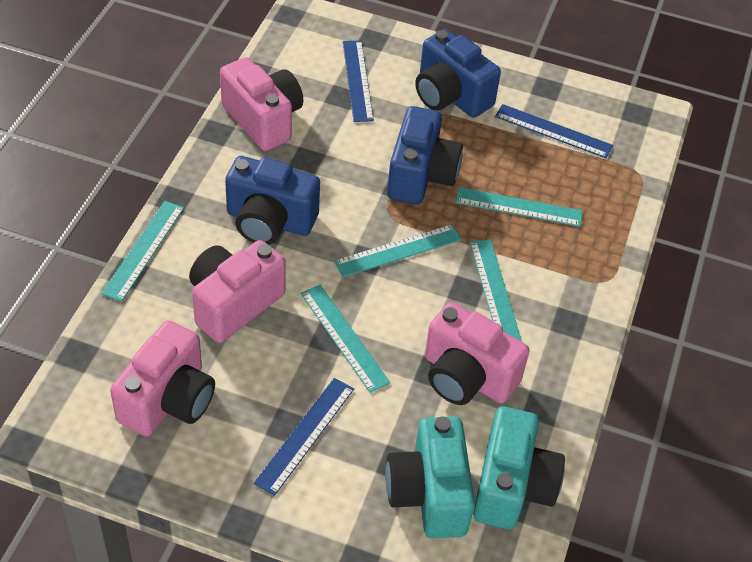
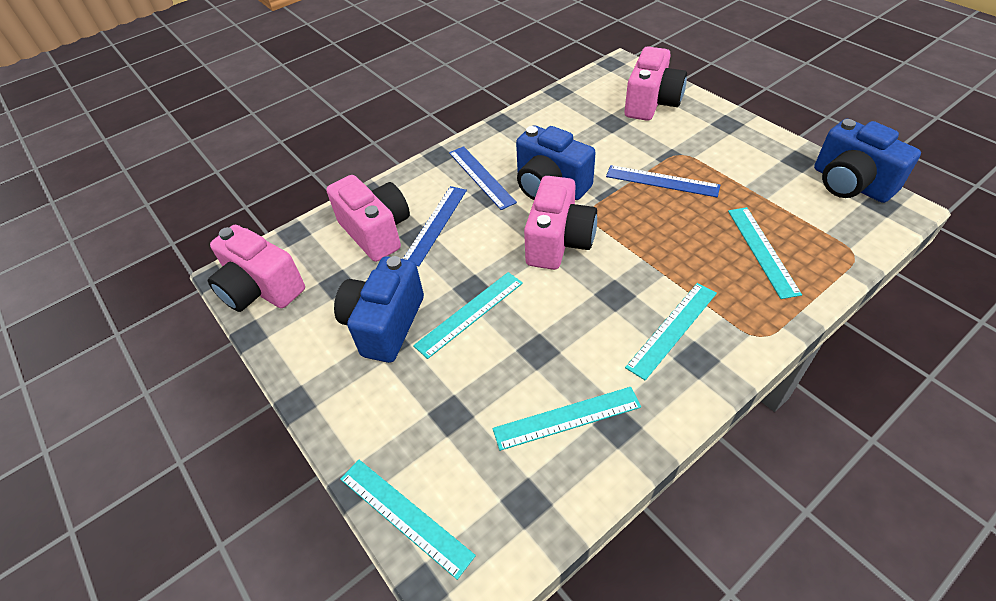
turquoise camera: 2 -> 0

